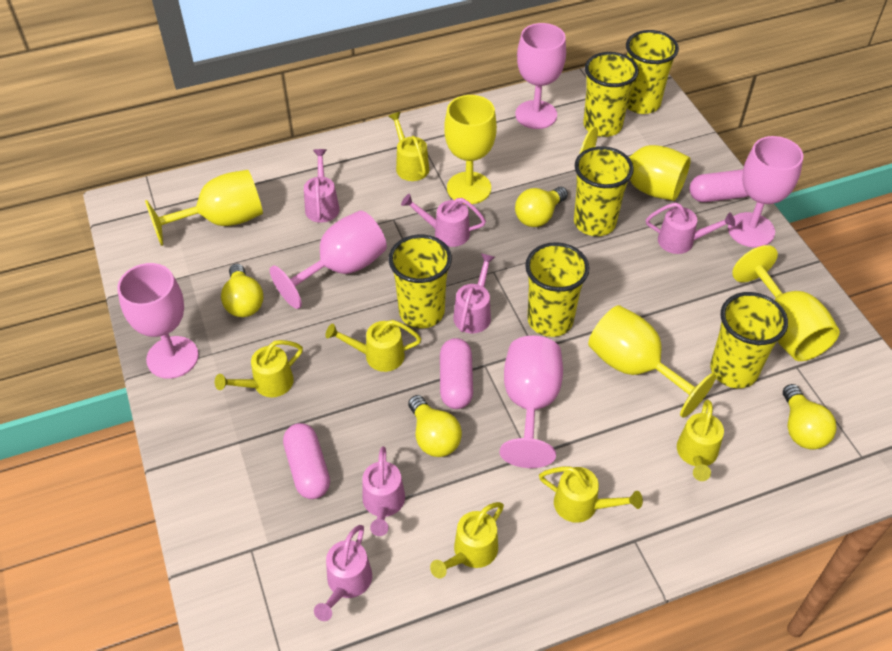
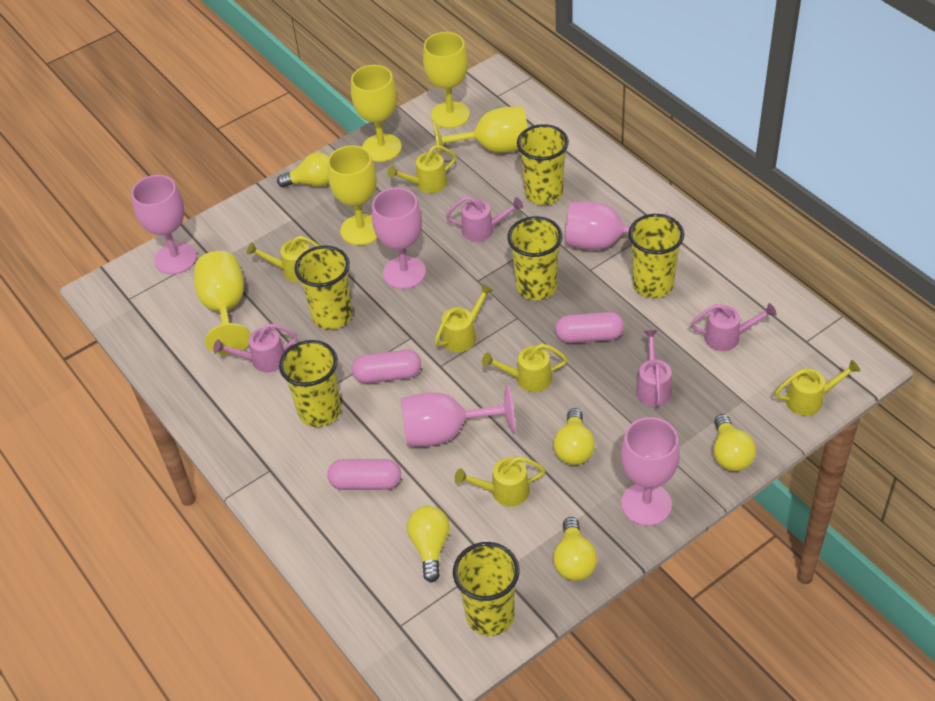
pink watering can: 6 -> 4
yellow light bulb: 4 -> 5

